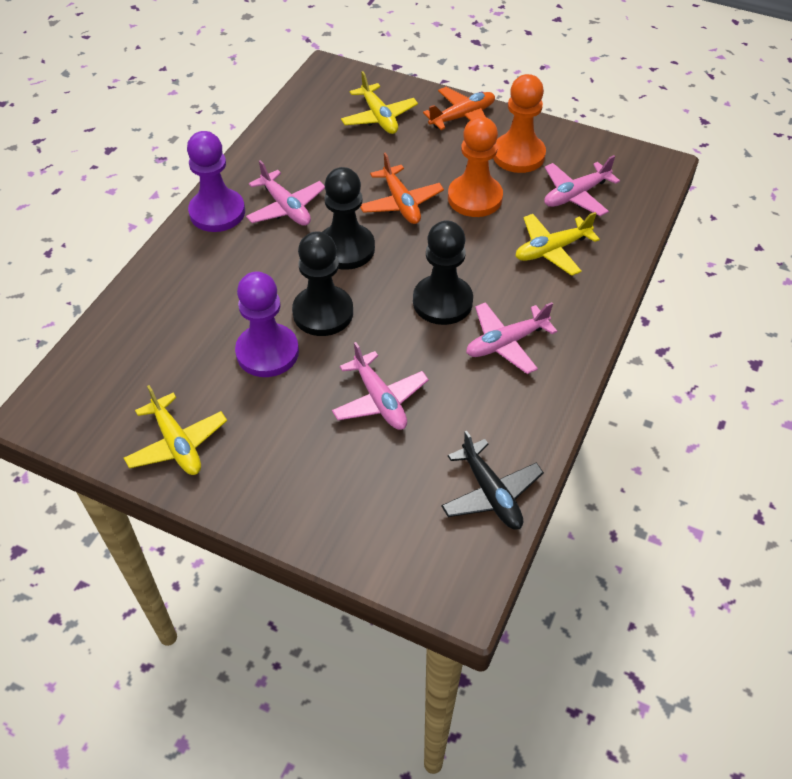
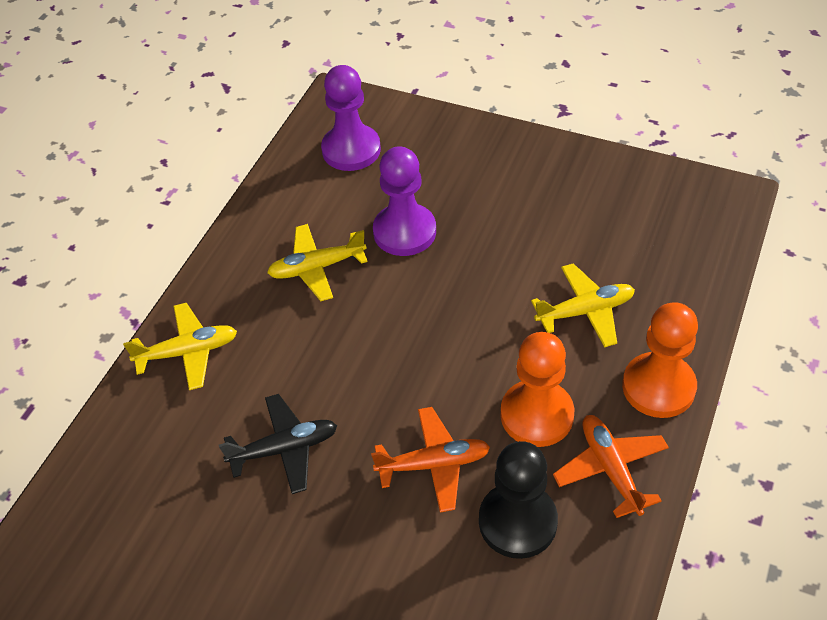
black pawn: 3 -> 1
pink plane: 4 -> 0

